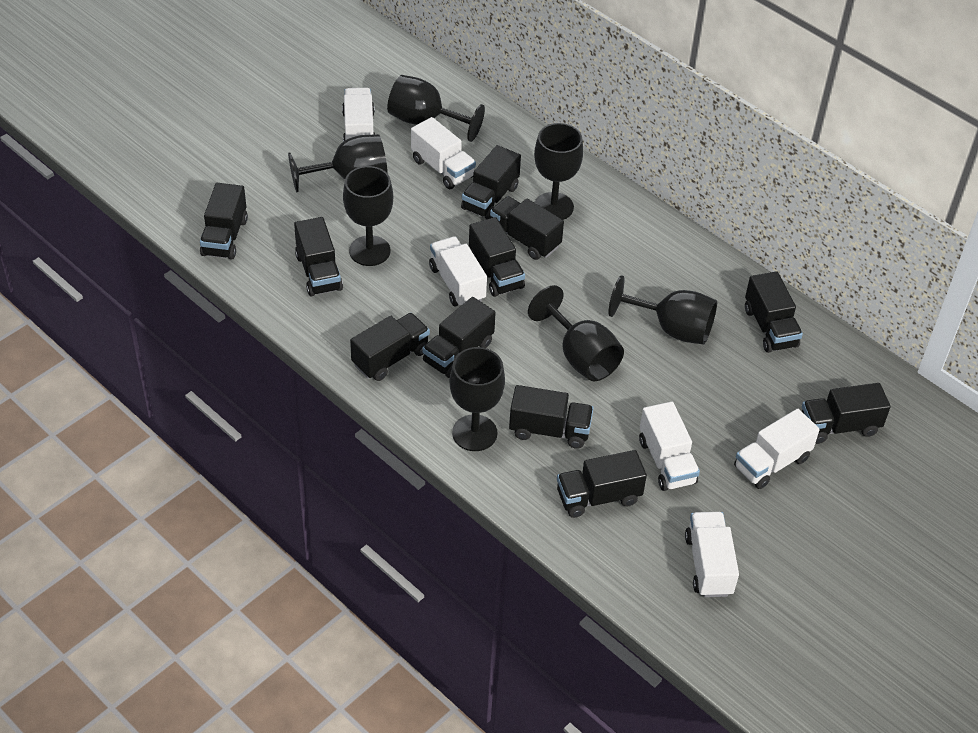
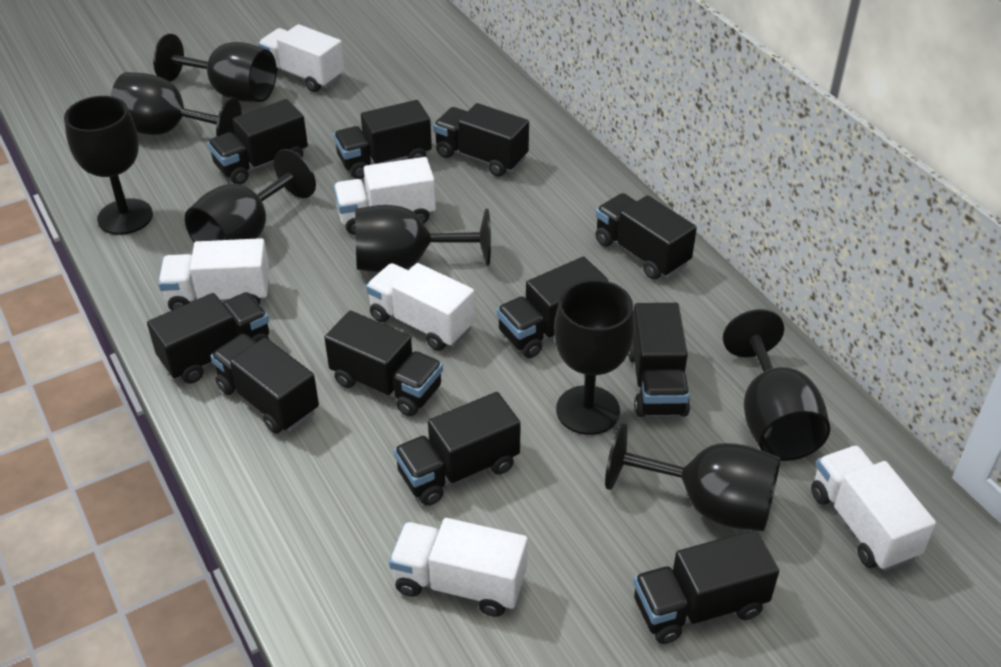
black goblet: 7 -> 8

